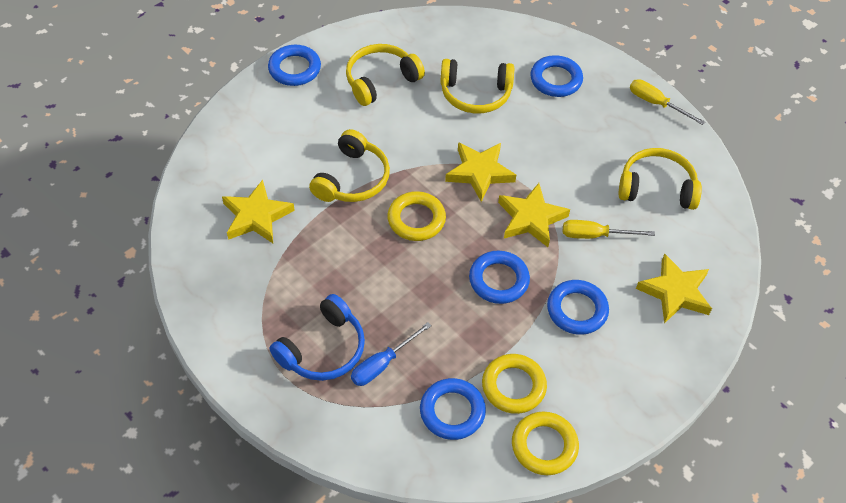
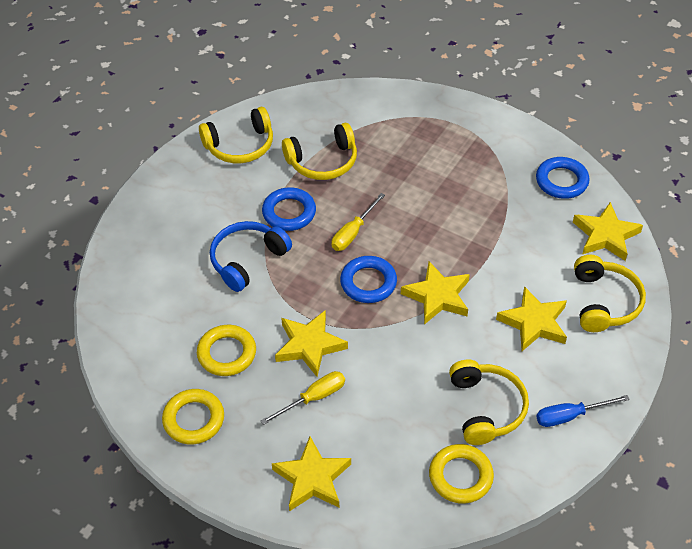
blue ring: 5 -> 3
yellow star: 4 -> 5

